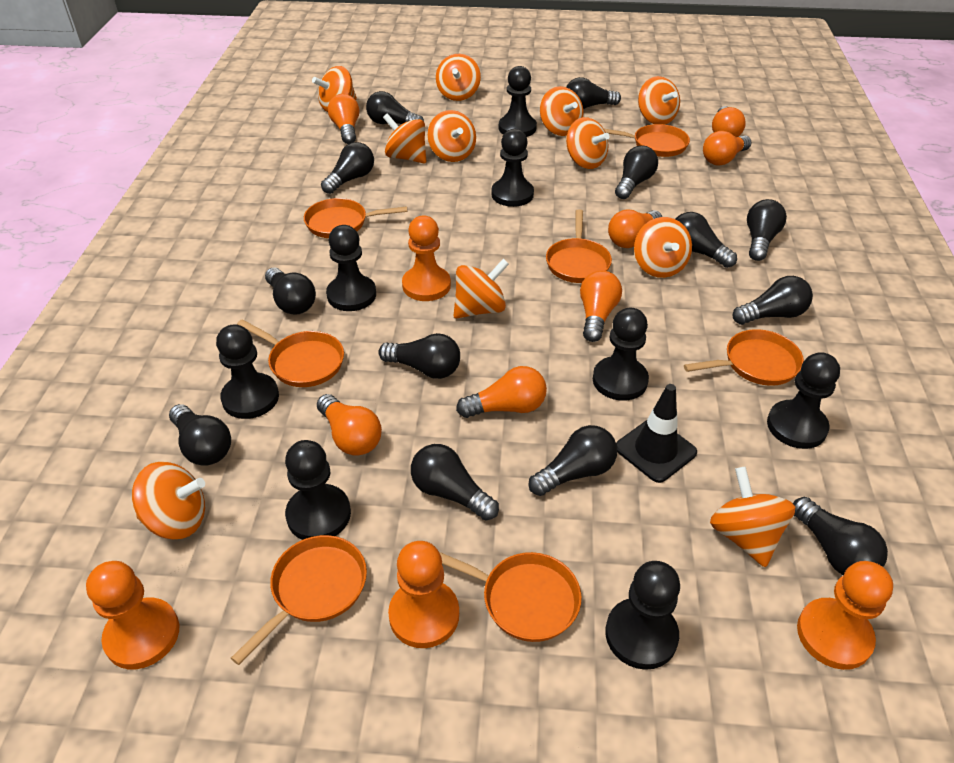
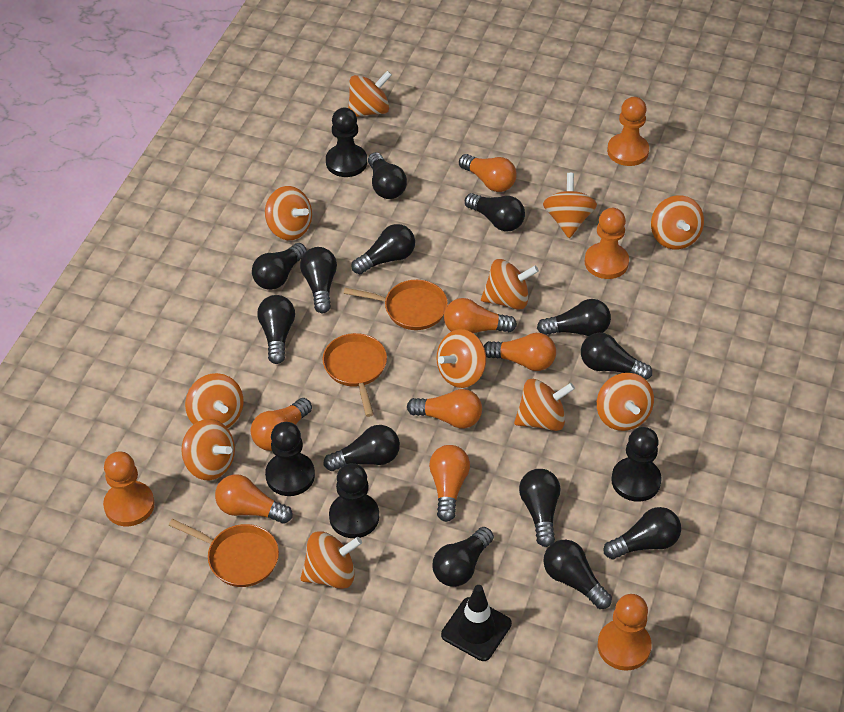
black pawn: 8 -> 4
orange pan: 7 -> 3

